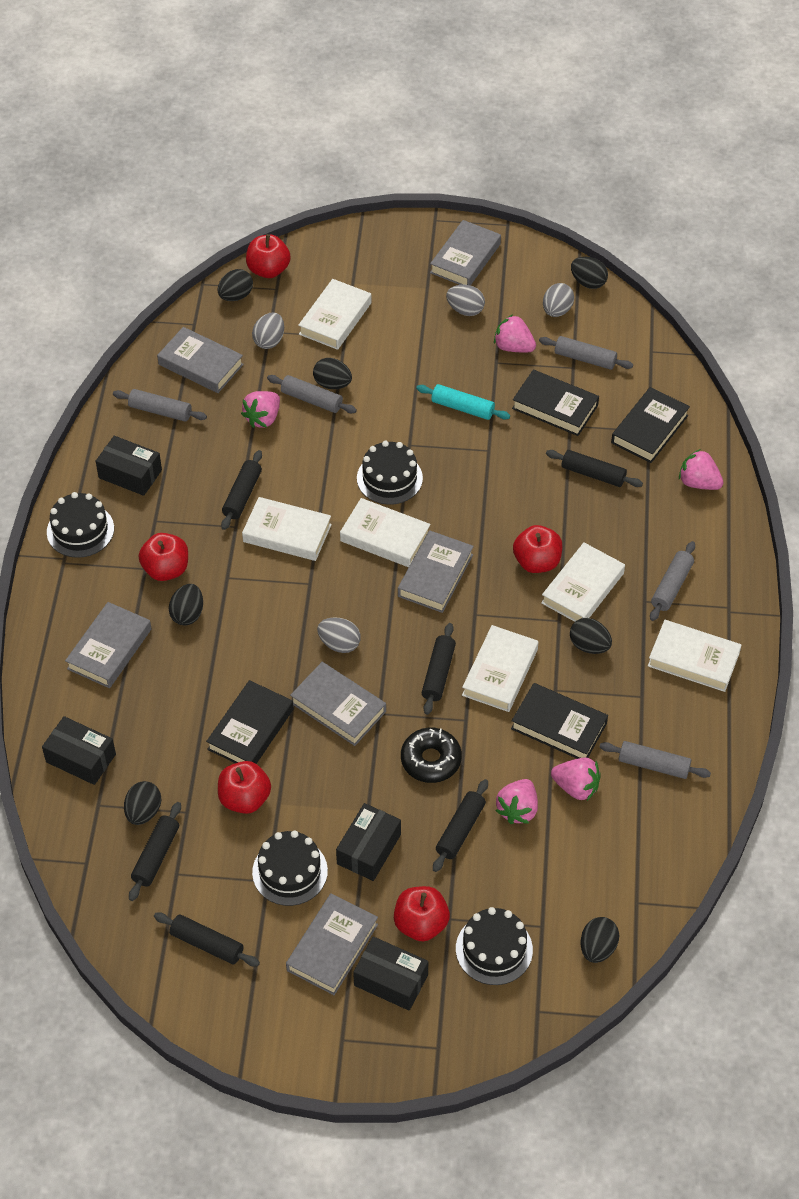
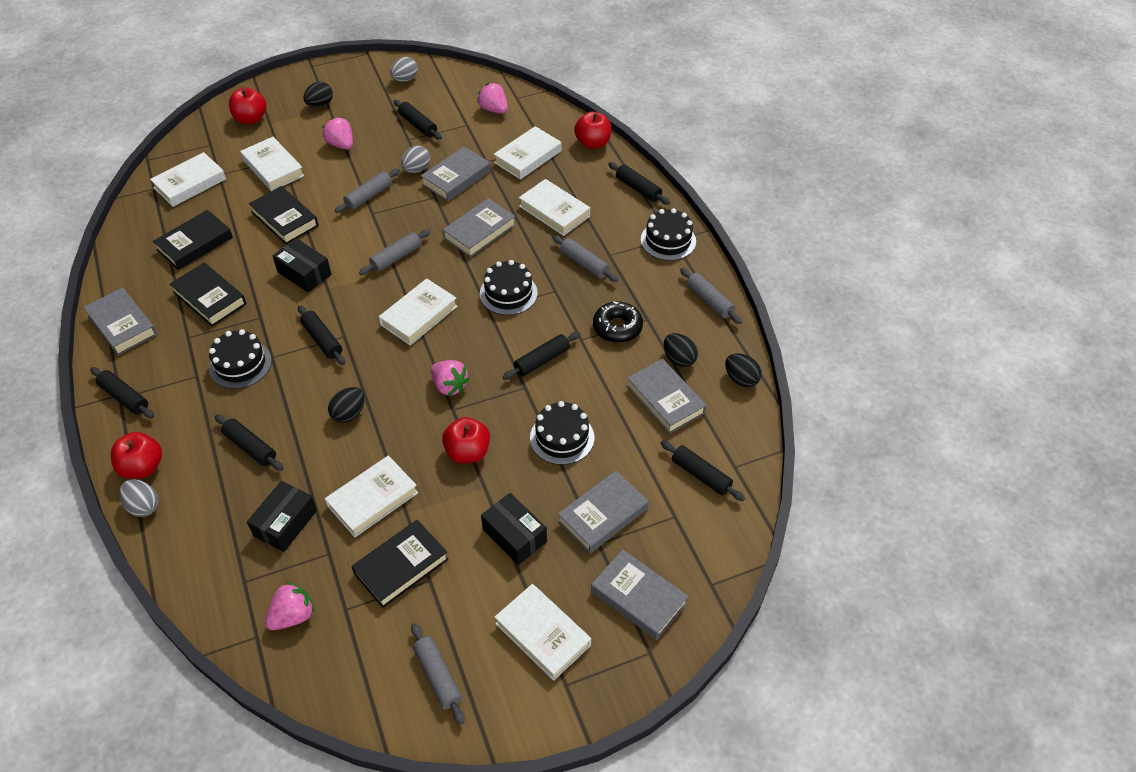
black box: 4 -> 3
black egg: 7 -> 4
black rolling pin: 6 -> 7
grey egg: 4 -> 3
pink strawberry: 5 -> 4
red apple: 5 -> 4
turquoise rolling pin: 1 -> 0
white book: 6 -> 7

